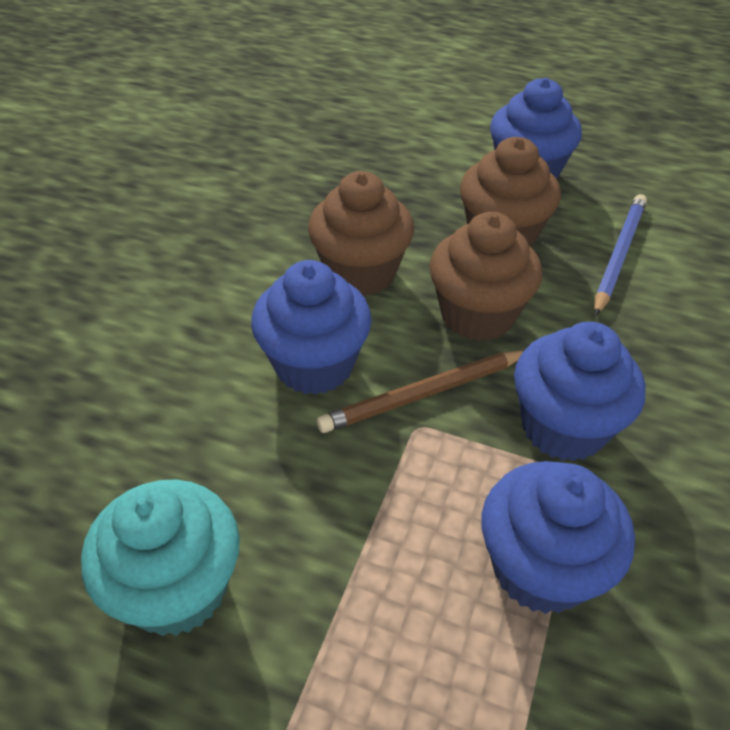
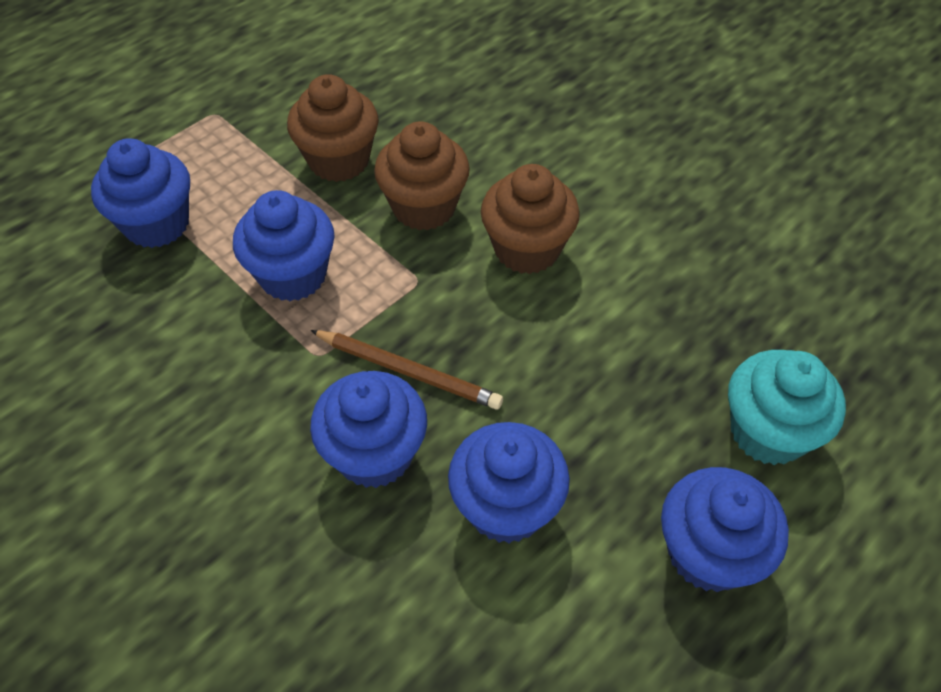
blue cupcake: 4 -> 5
blue pencil: 1 -> 0

